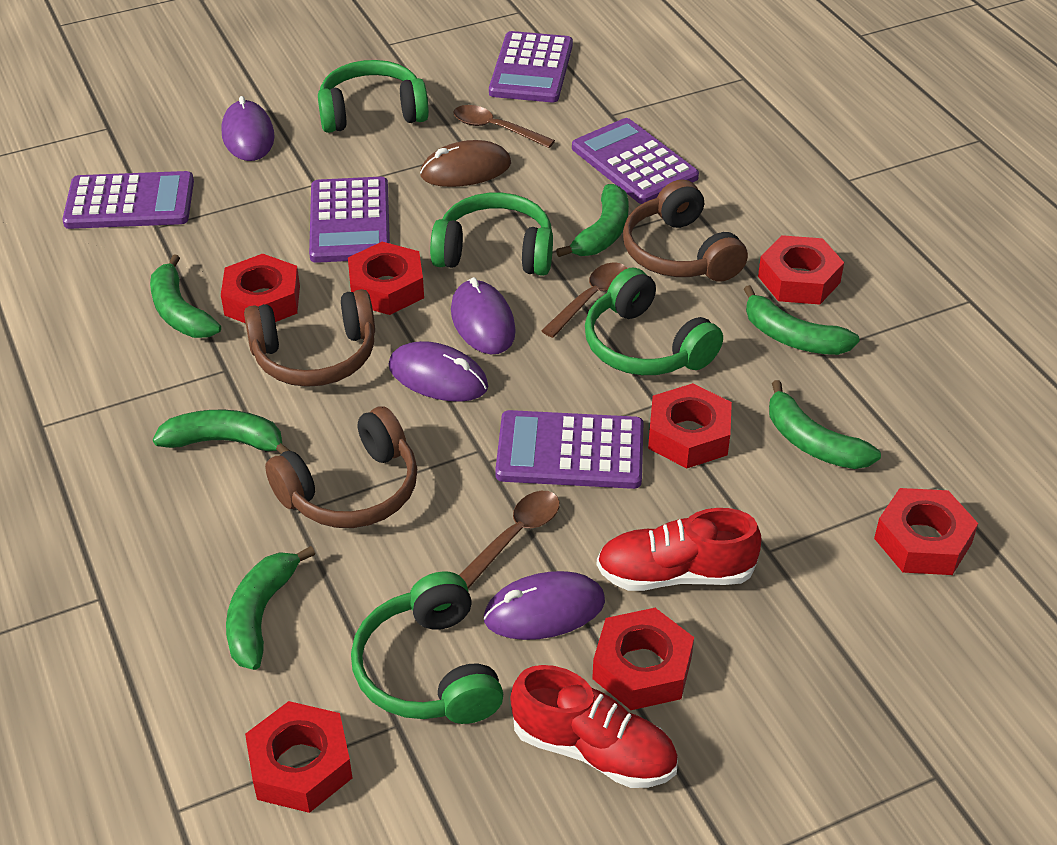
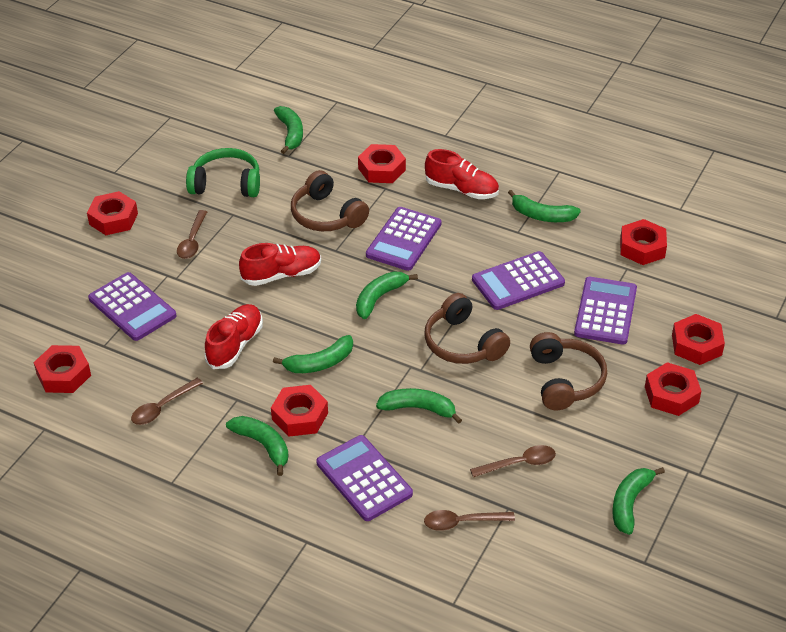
brown mouse: 1 -> 0
brown spoon: 3 -> 4
green banana: 6 -> 7
green headphones: 4 -> 1
purple mouse: 4 -> 0
red shoe: 2 -> 3

